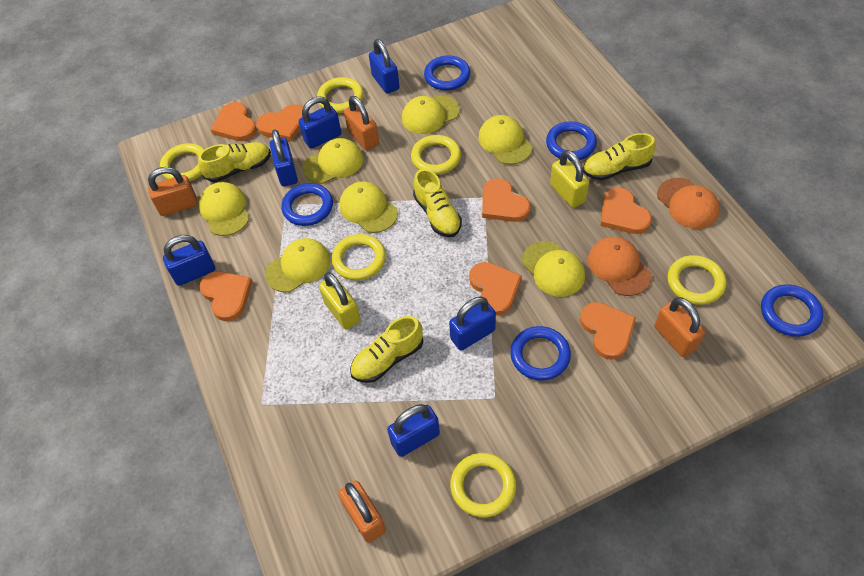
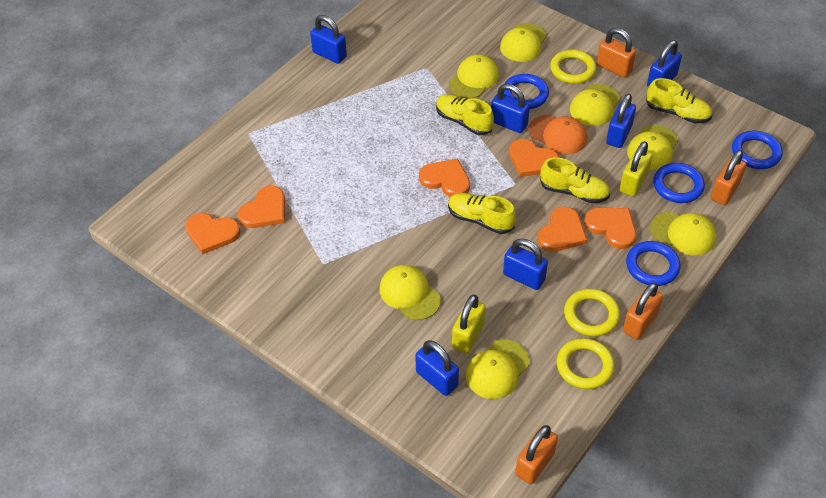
blue ring: 5 -> 4
orange cap: 2 -> 1
orange heart: 7 -> 6
yellow ring: 6 -> 3

